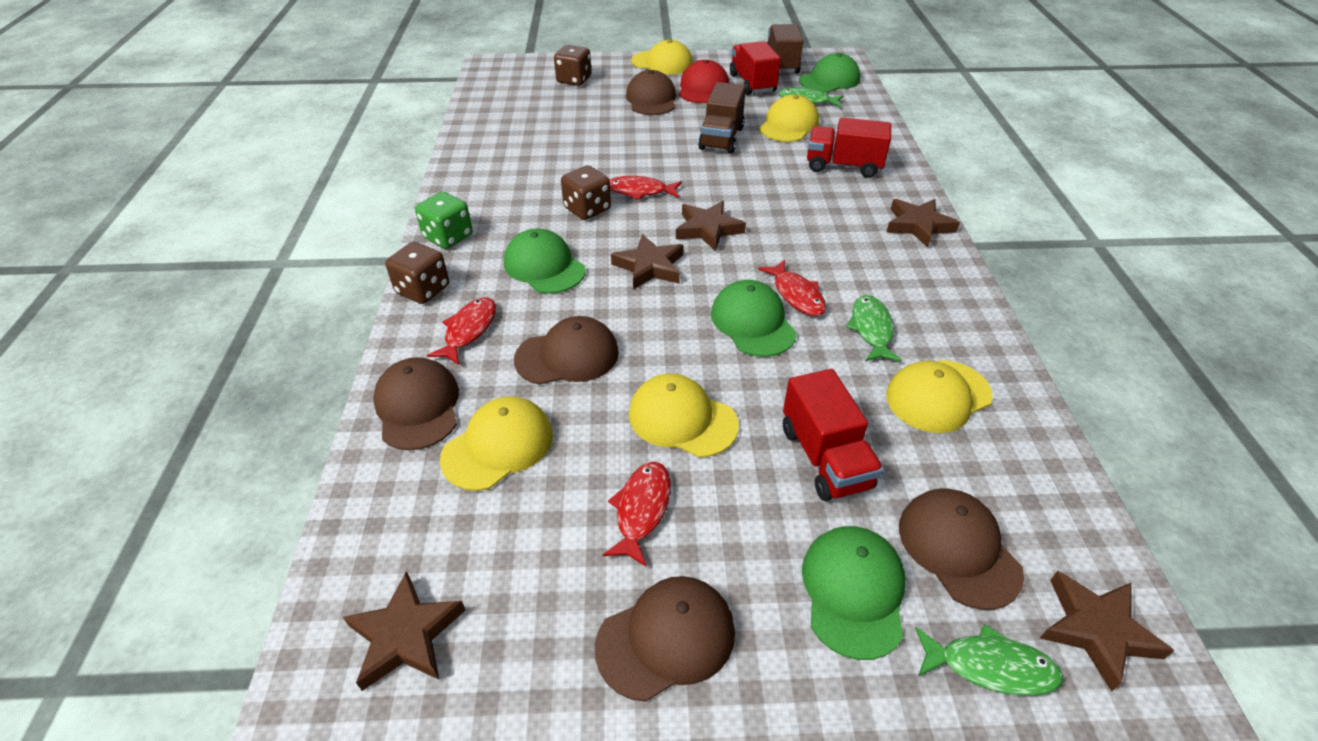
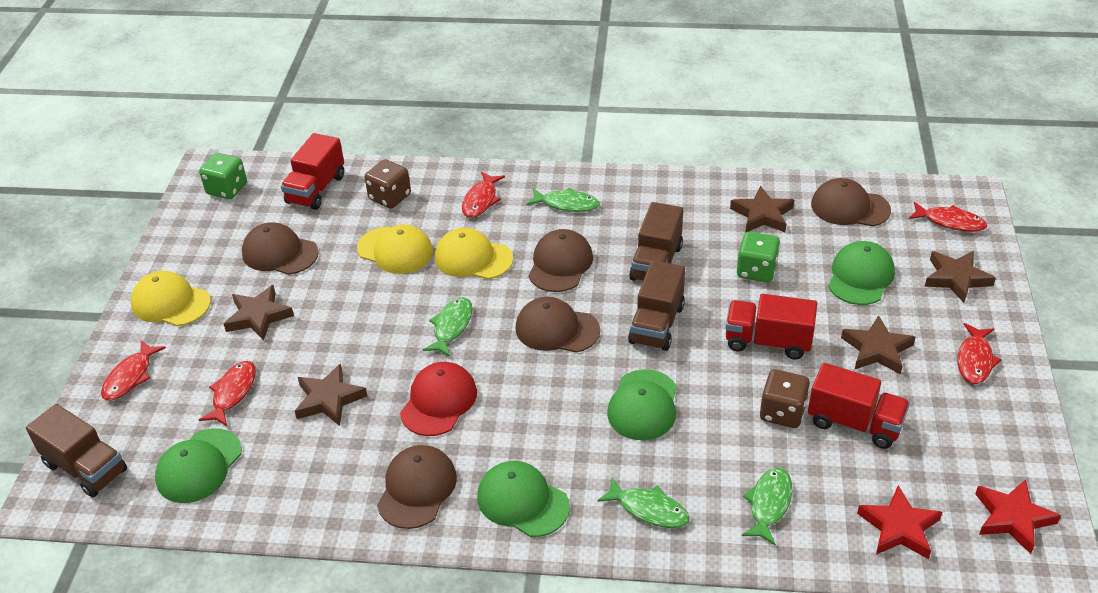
brown dice: 3 -> 2
brown truck: 2 -> 3
green dice: 1 -> 2
green fish: 3 -> 4
red fish: 4 -> 5
red star: 0 -> 2
yellow cap: 5 -> 3

